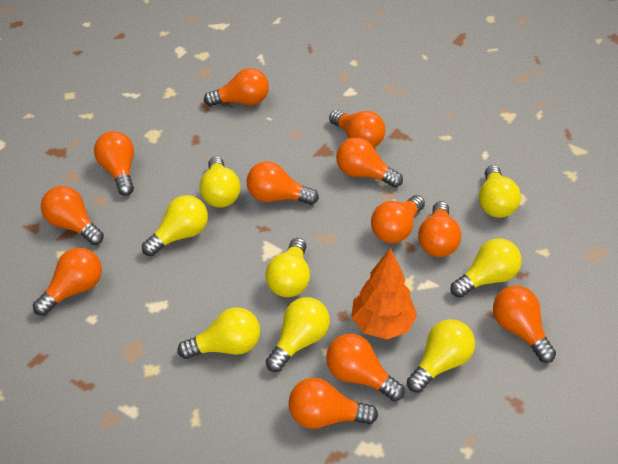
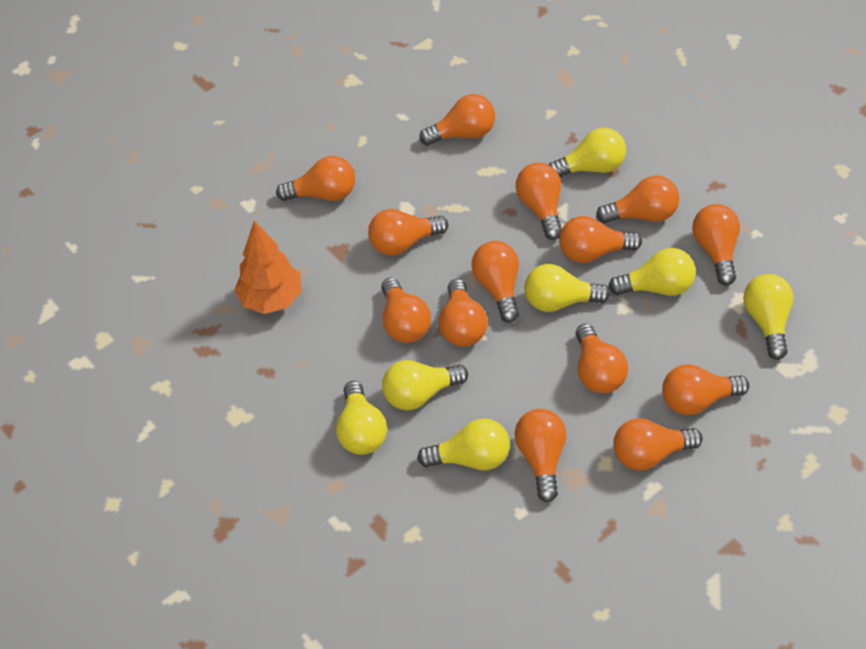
orange light bulb: 12 -> 14
yellow light bulb: 8 -> 7

